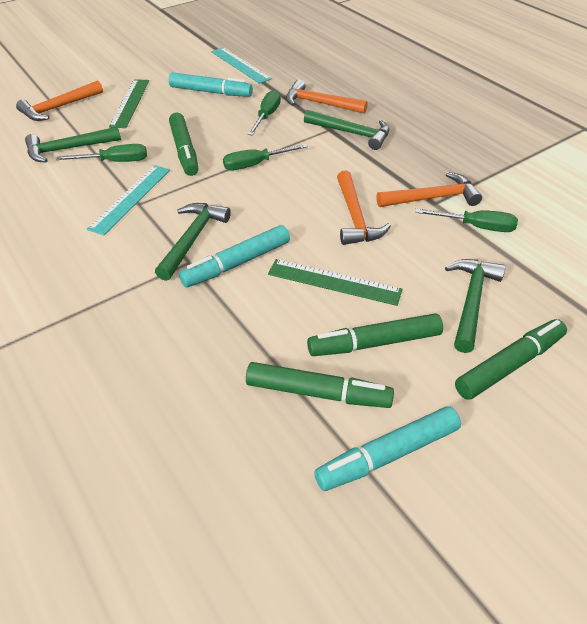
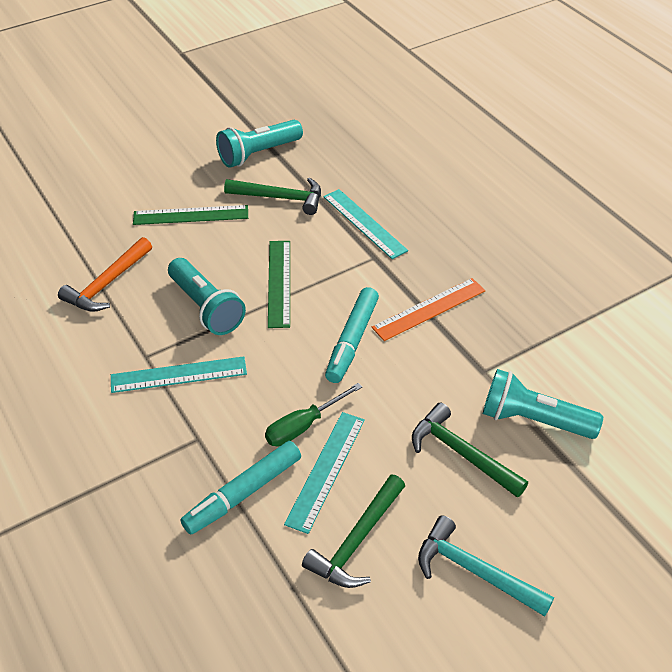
green hammer: 4 -> 3
green marker: 4 -> 0
green screwdriver: 4 -> 1
orange hammer: 4 -> 1
orange ruler: 0 -> 1
turquoise flashlight: 0 -> 3
turquoise hammer: 0 -> 1
turquoise marker: 3 -> 2
turquoise ruler: 2 -> 3

